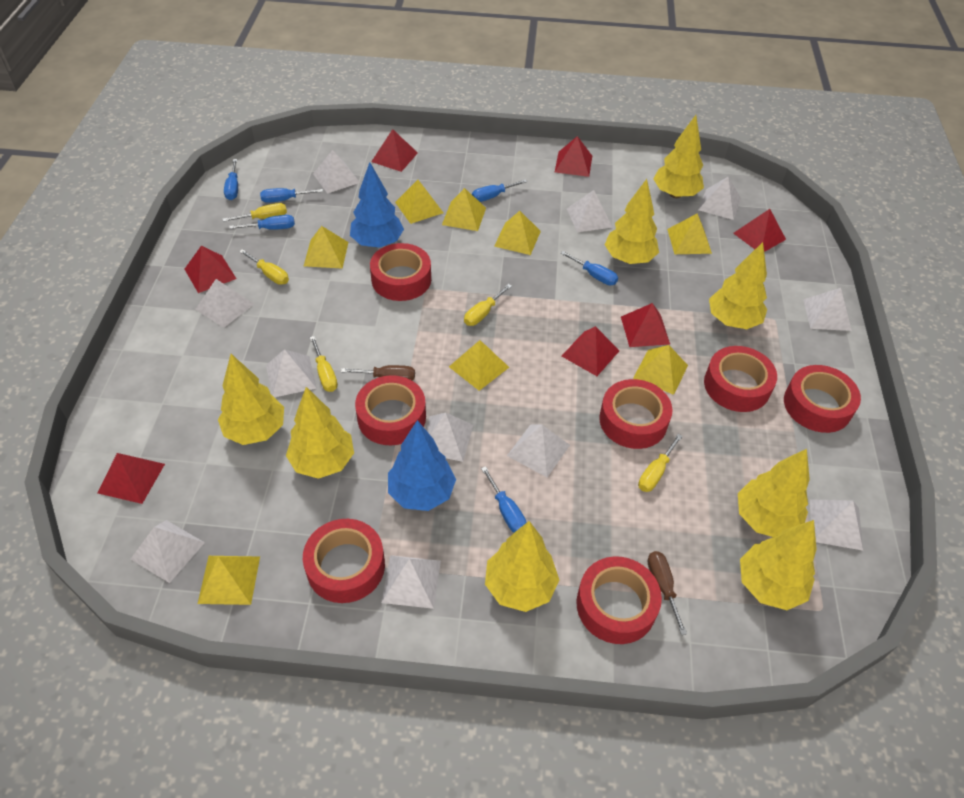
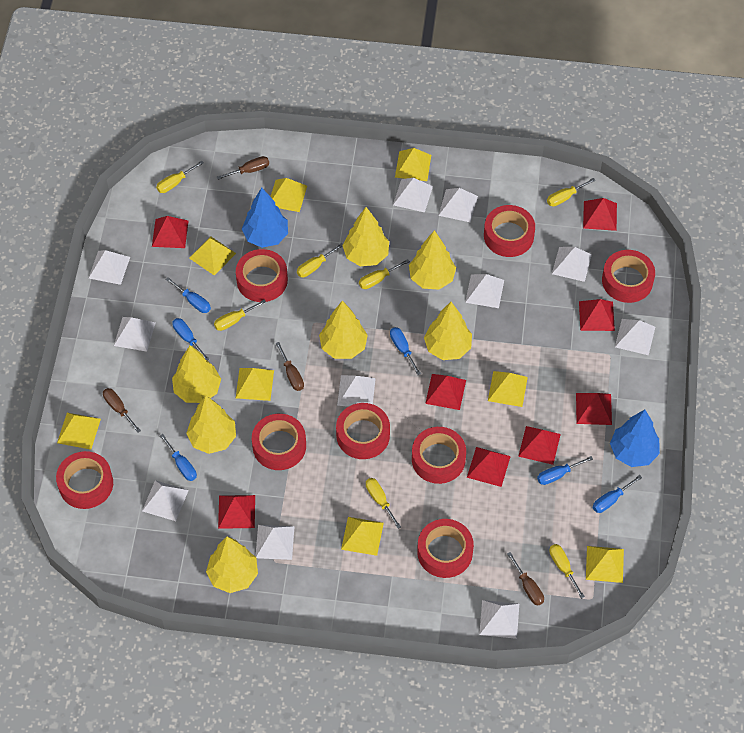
brown screwdriver: 2 -> 4
red pyramid: 7 -> 8
red tape: 7 -> 8
yellow screwdriver: 5 -> 7
yellow tree: 8 -> 7

